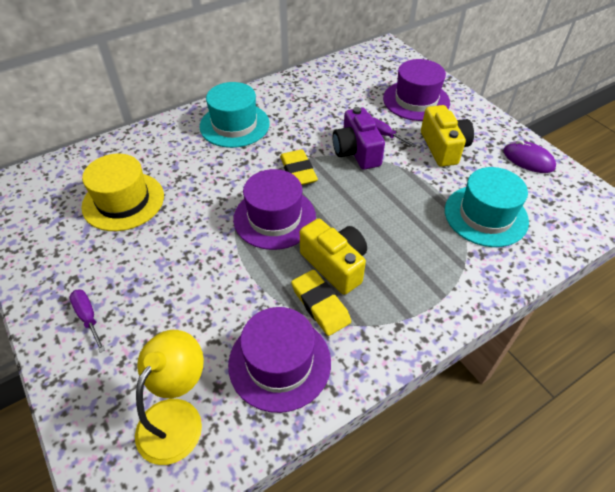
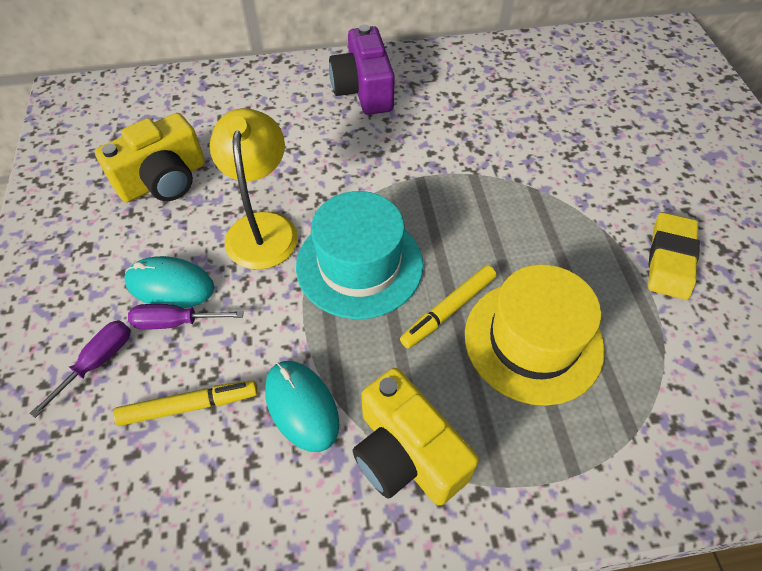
purple hat: 3 -> 0
purple mouse: 1 -> 0
turquoise hat: 2 -> 1
turquoise mouse: 0 -> 2
yellow eraser: 2 -> 1
yellow marker: 0 -> 2

